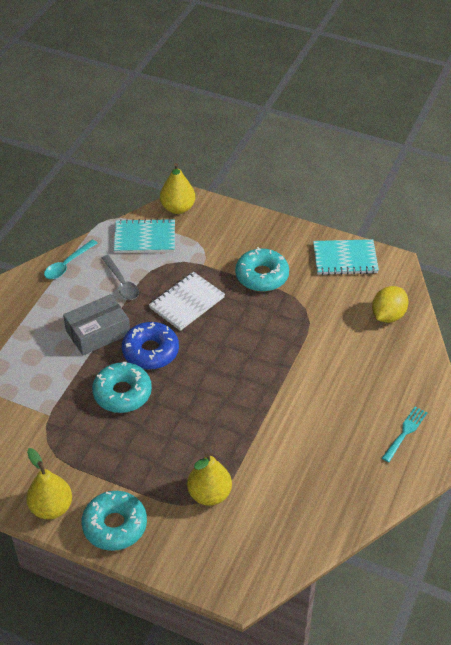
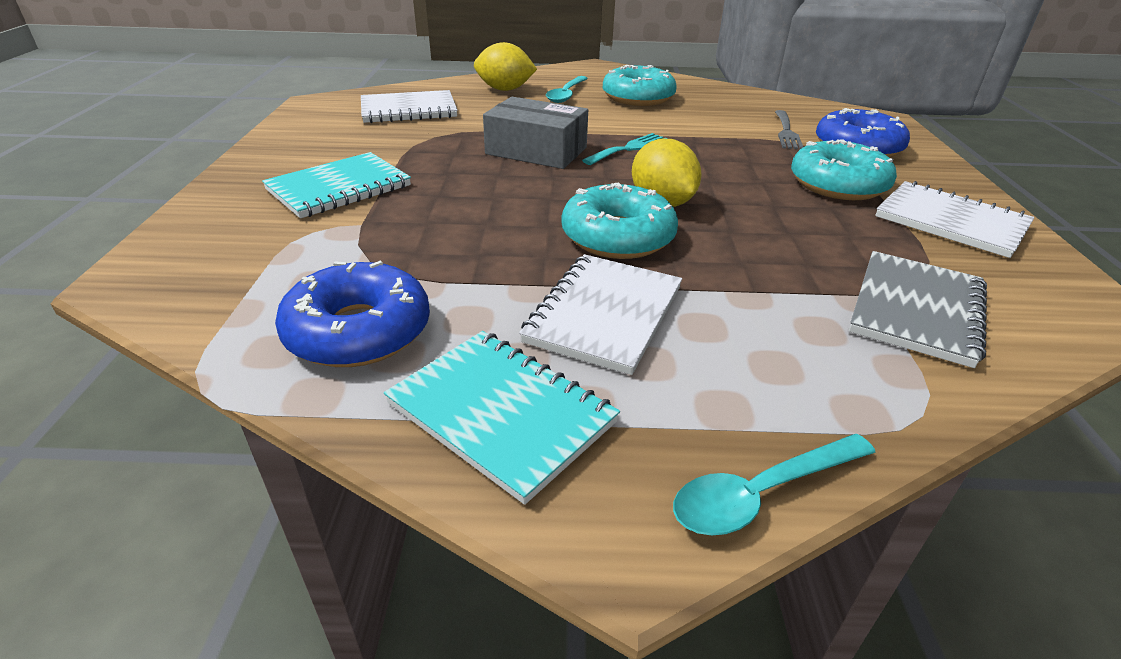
blue donut: 1 -> 2
grey fork: 0 -> 1
grey notebook: 0 -> 1
grey spoon: 1 -> 0
turquoise spoon: 1 -> 2
white notebook: 1 -> 3
yellow lemon: 1 -> 2
yellow pear: 3 -> 0

